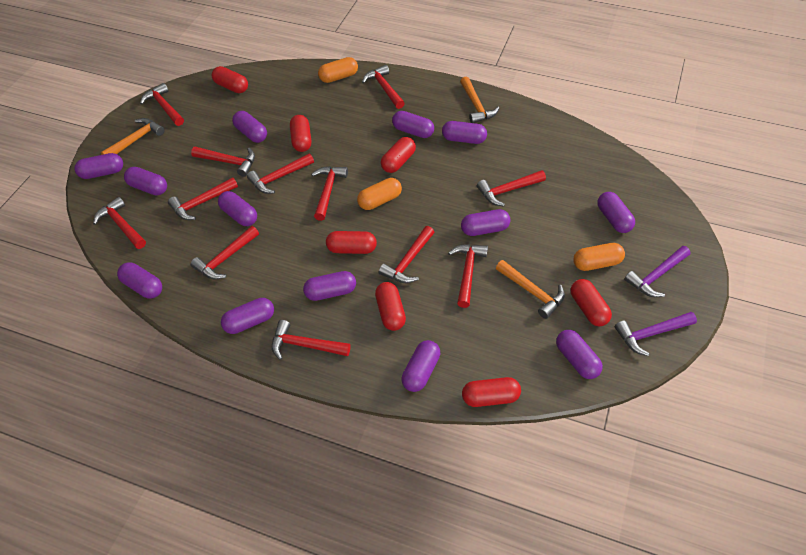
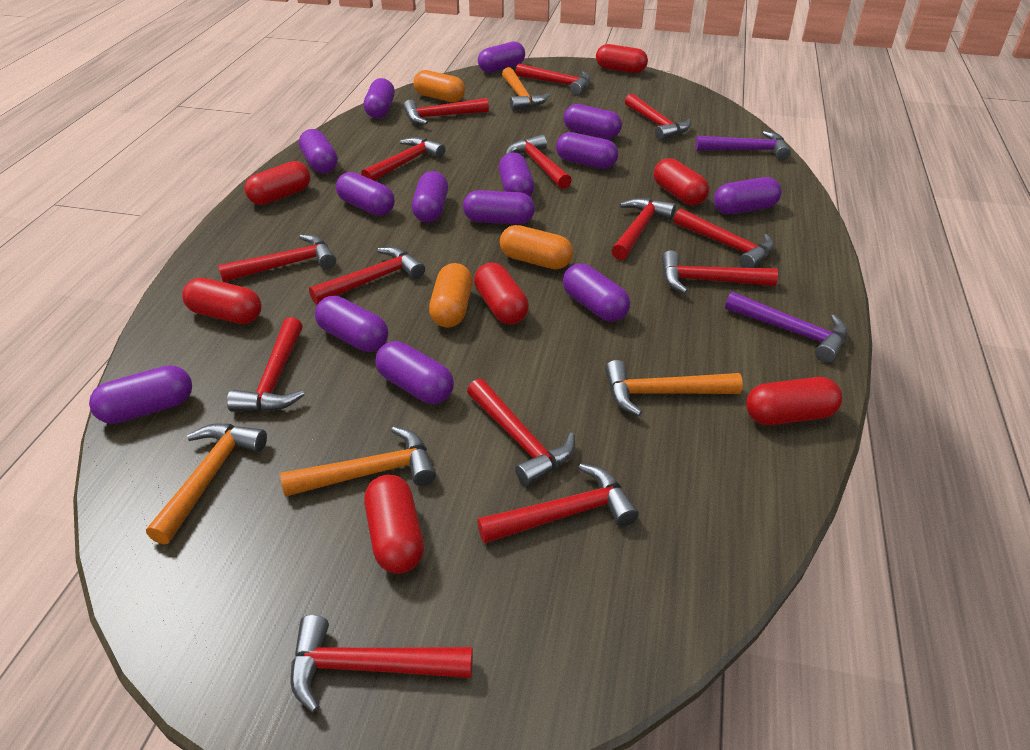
orange hammer: 3 -> 4
purple capsule: 13 -> 14
red hammer: 12 -> 14

